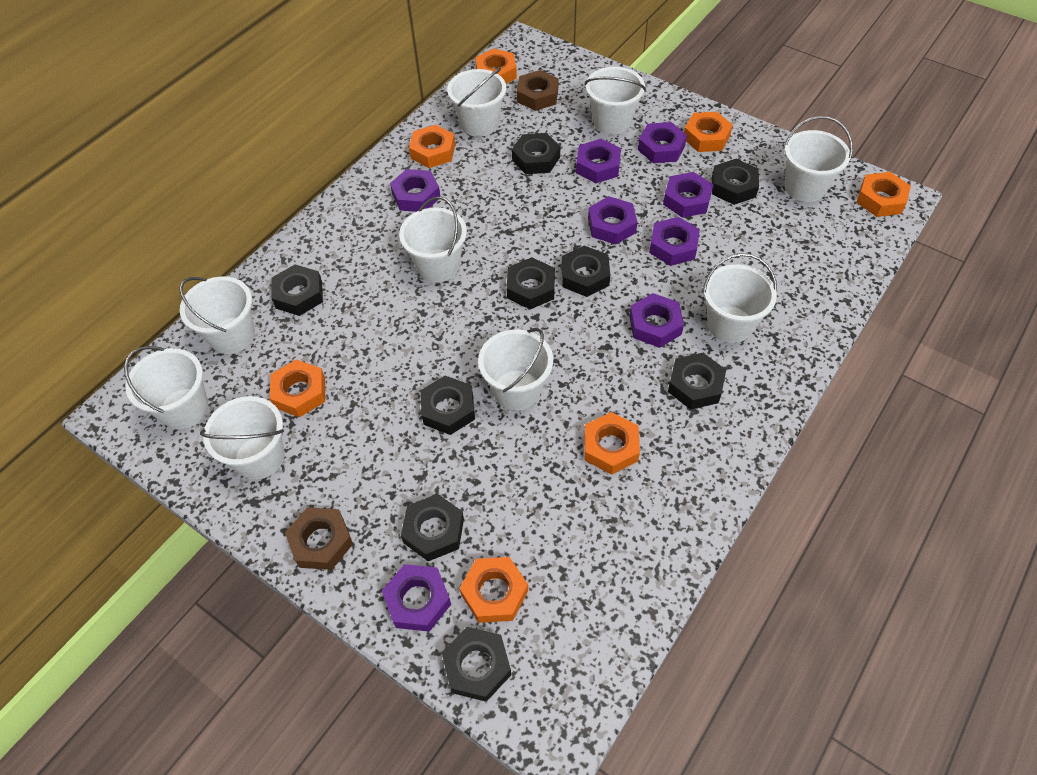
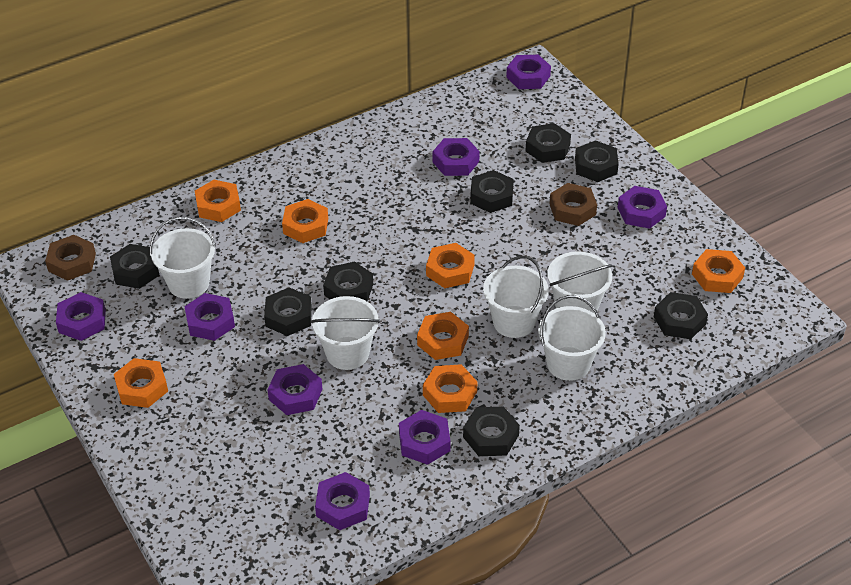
black nut: 9 -> 8
white bucket: 9 -> 5

